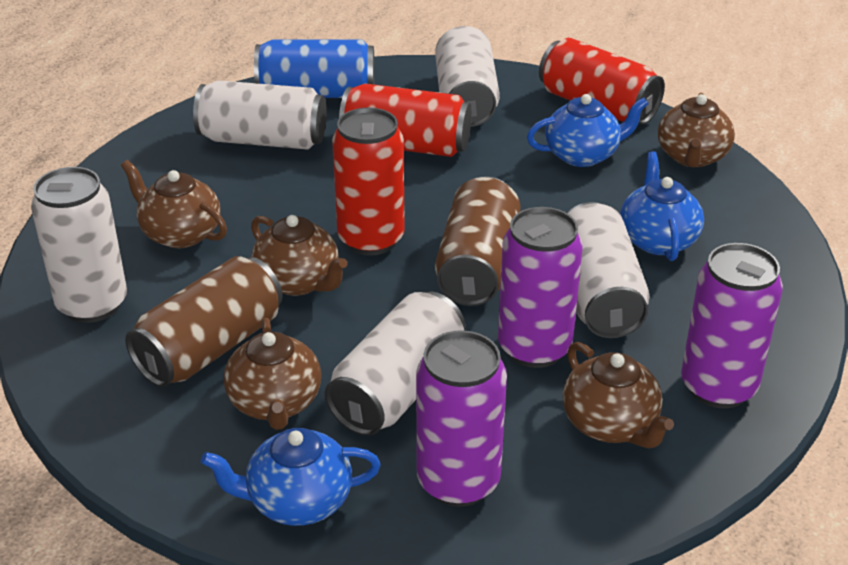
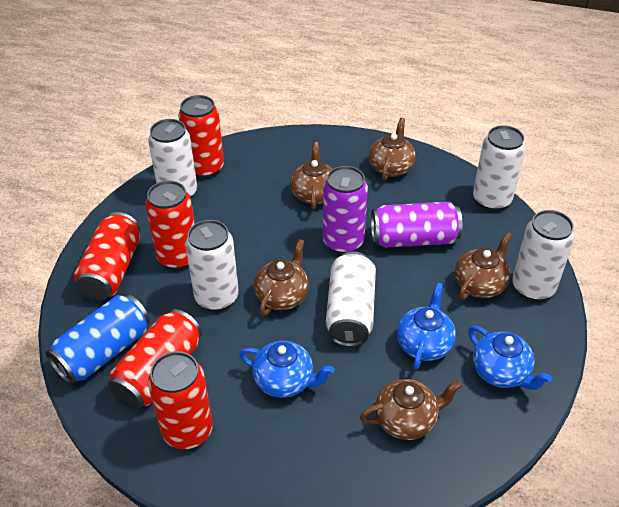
brown can: 2 -> 0
purple can: 3 -> 2
red can: 3 -> 5

